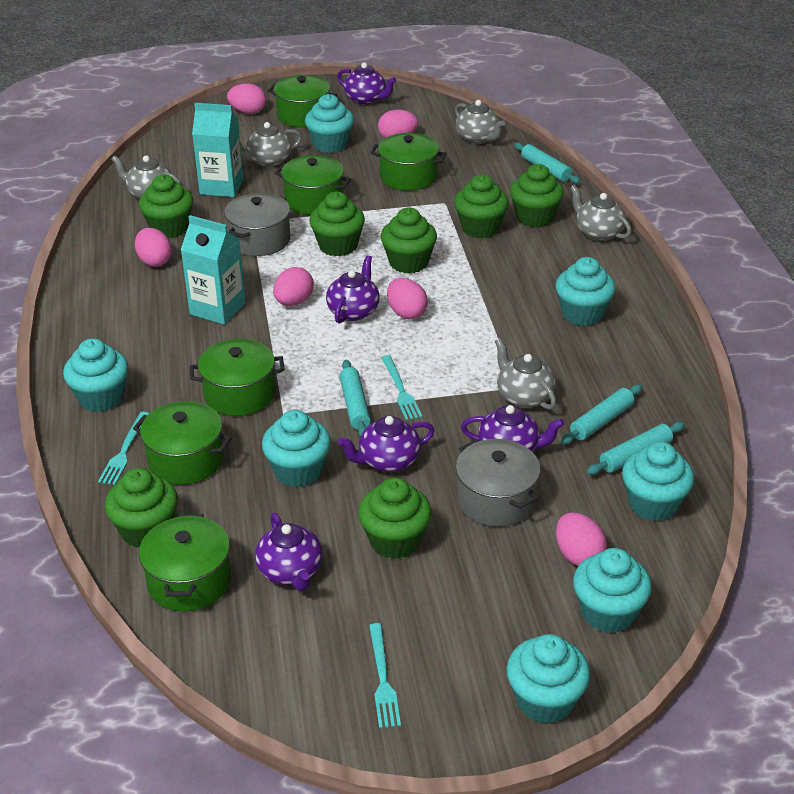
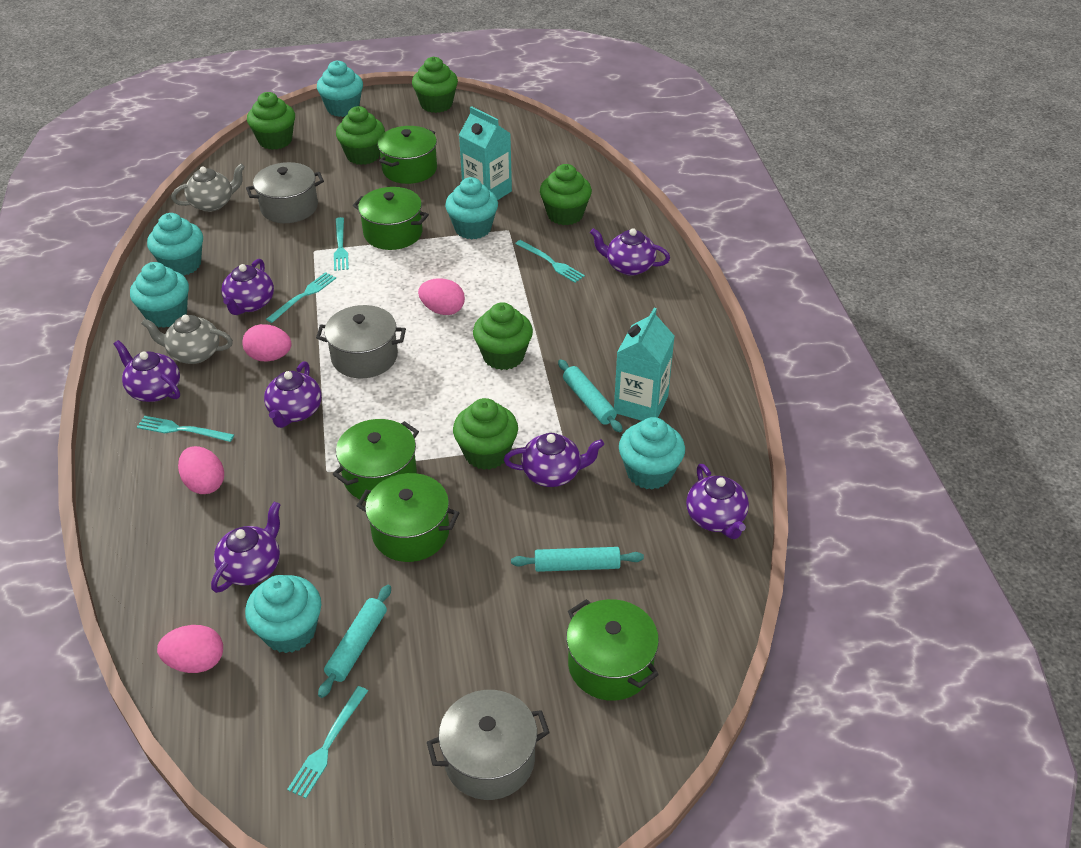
green cupcake: 7 -> 6
green pot: 6 -> 5
grey pot: 2 -> 3
grey teapot: 5 -> 2
pink egg: 6 -> 4
purple teapot: 5 -> 7
turquoise cupcake: 7 -> 6
turquoise fork: 3 -> 5
turquoise rolling pin: 4 -> 3

